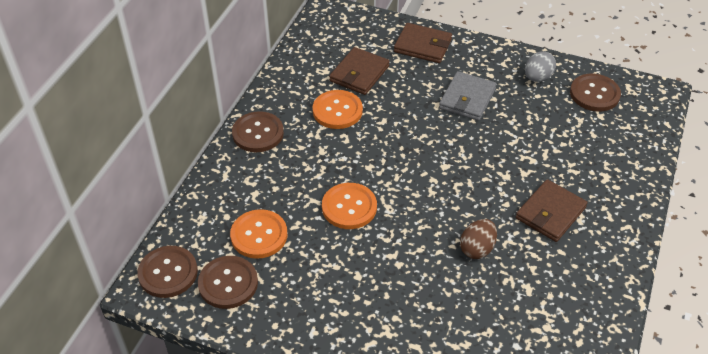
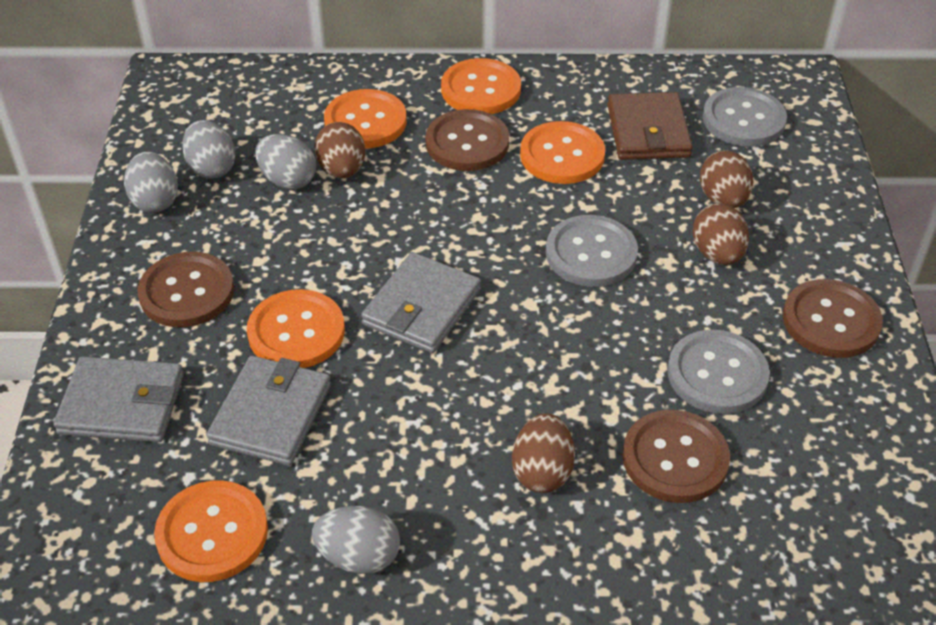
brown egg: 1 -> 4
brown wallet: 3 -> 1
grey button: 0 -> 3
grey egg: 1 -> 4
grey wallet: 1 -> 3
orange button: 3 -> 5

